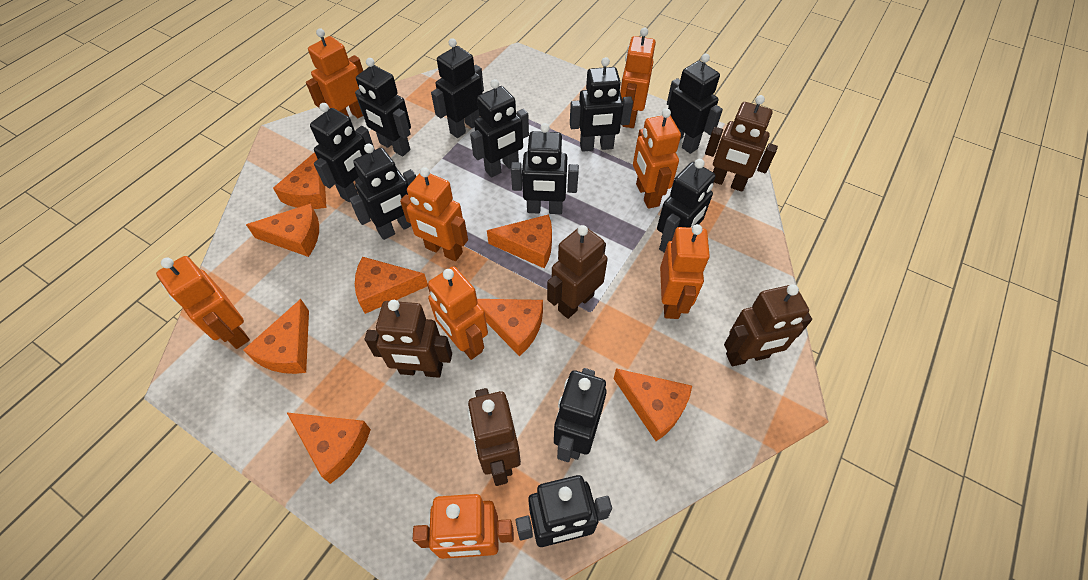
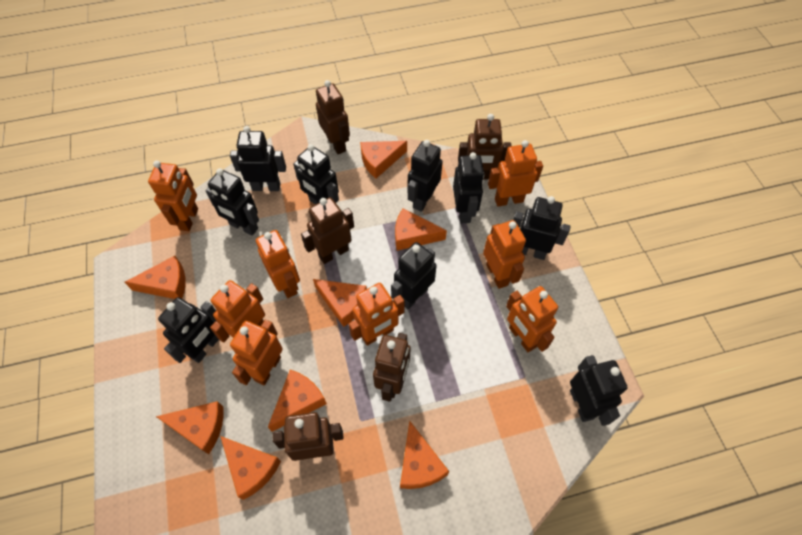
black robot: 11 -> 9

